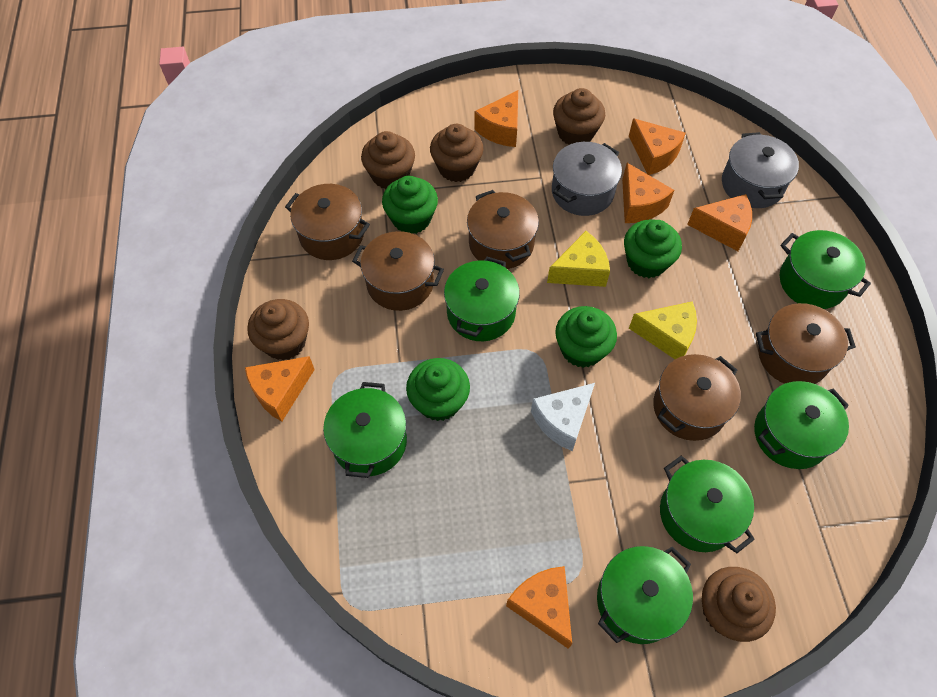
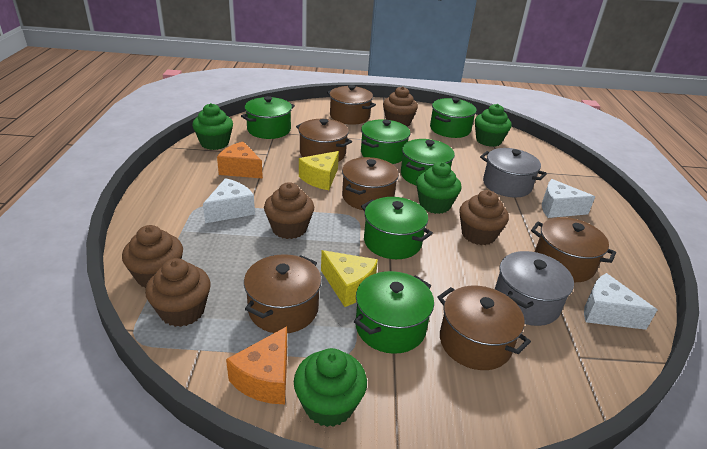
brown pot: 5 -> 6
orange cheese: 6 -> 2
white cheese: 1 -> 3

